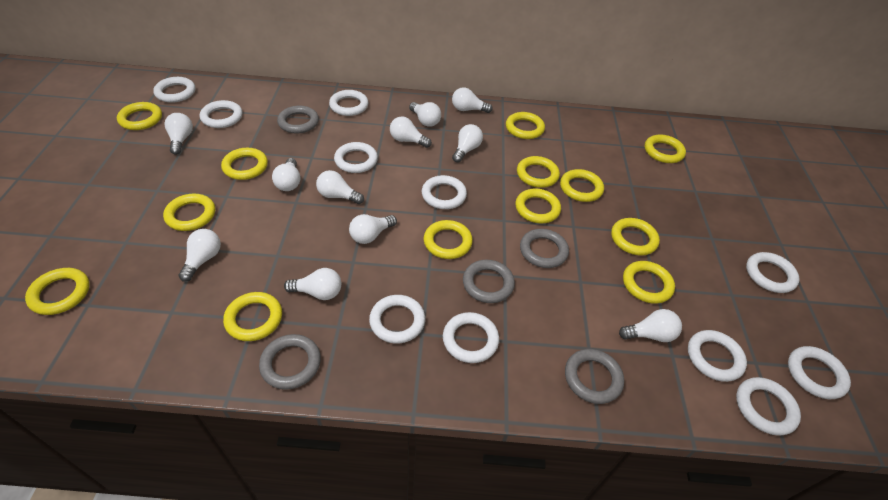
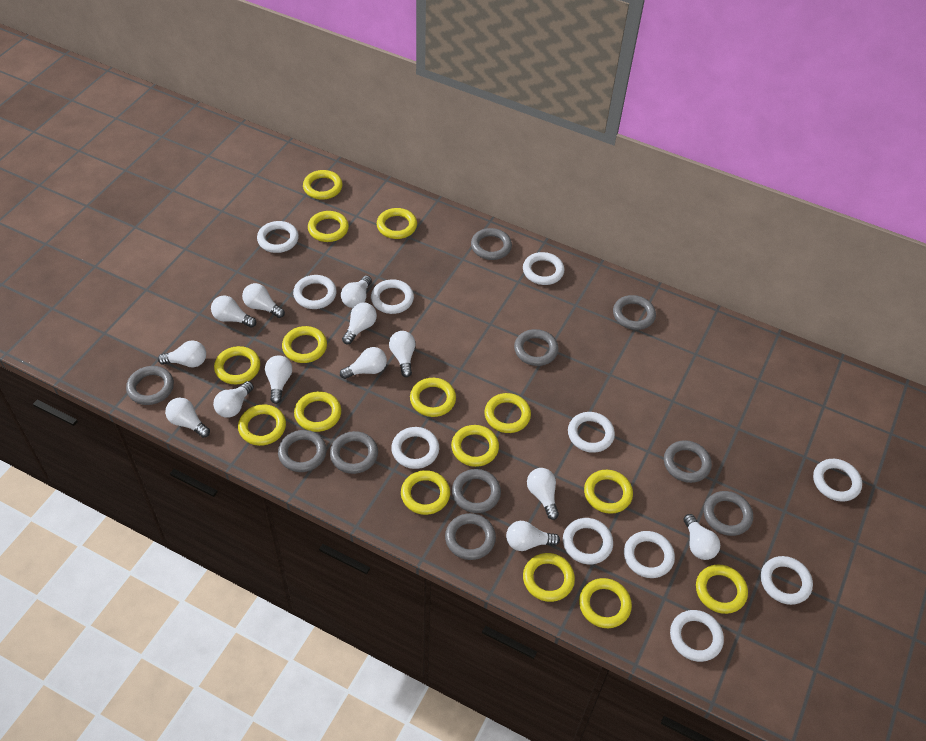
grey ring: 5 -> 10
white light bulb: 11 -> 13
yellow ring: 13 -> 15

